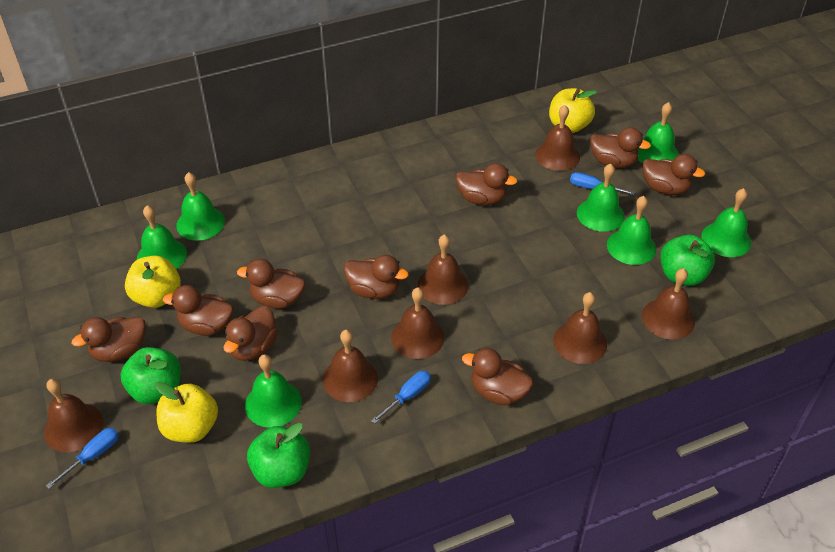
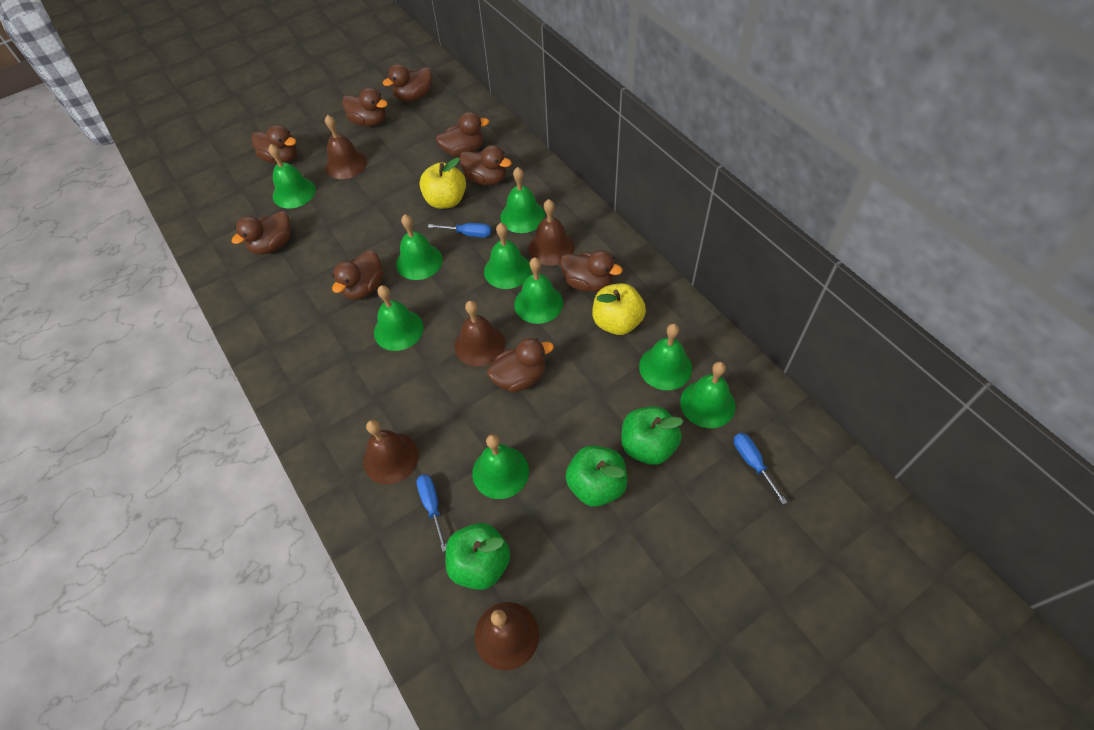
brown bell: 7 -> 5
green bell: 7 -> 9
yellow apple: 3 -> 2

